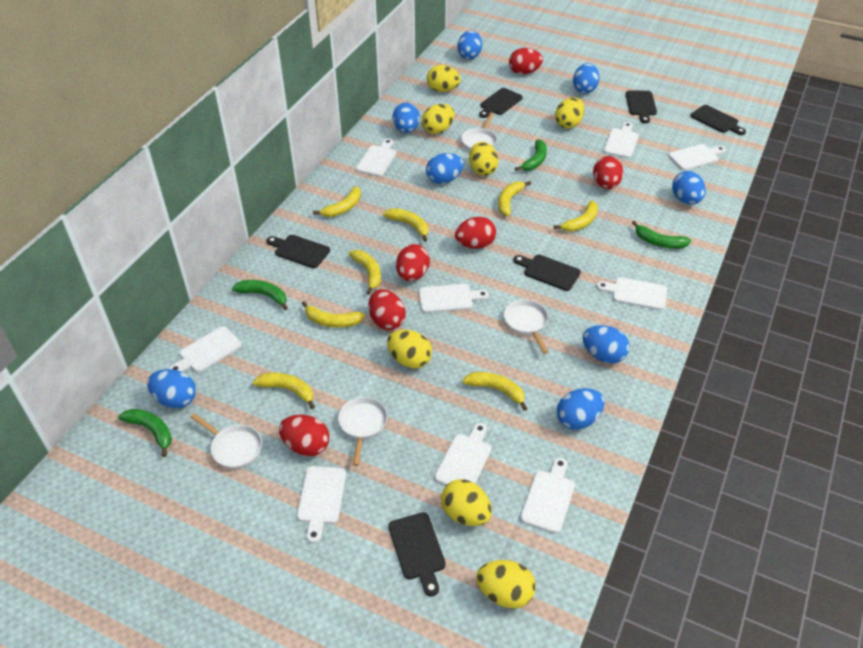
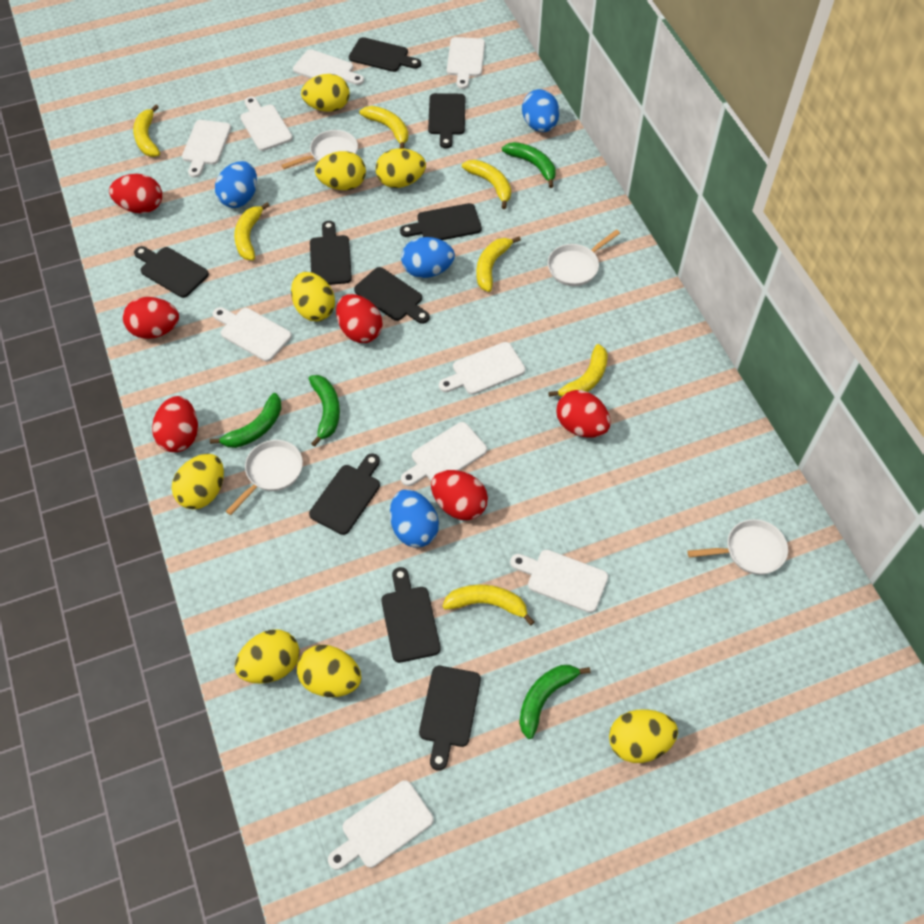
black cutting board: 6 -> 9
blue egg: 8 -> 4
yellow banana: 8 -> 7
yellow egg: 7 -> 8

